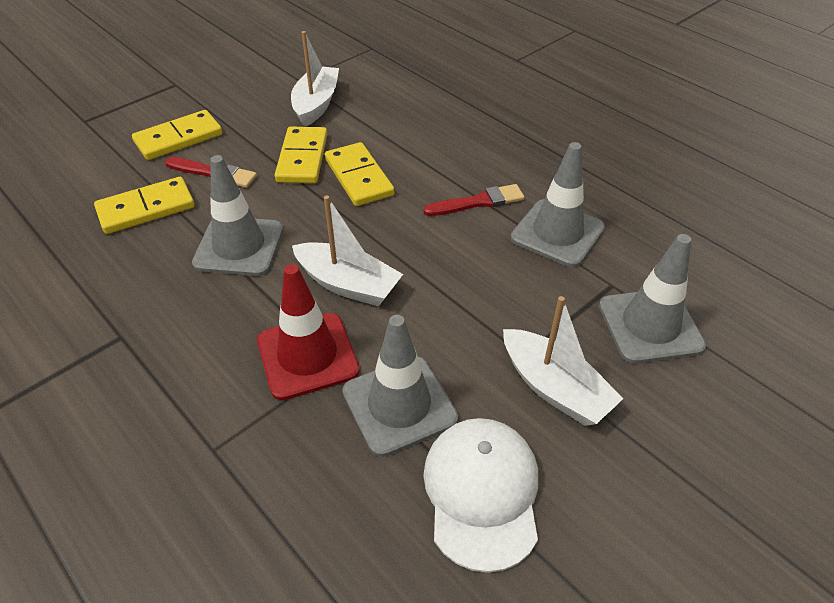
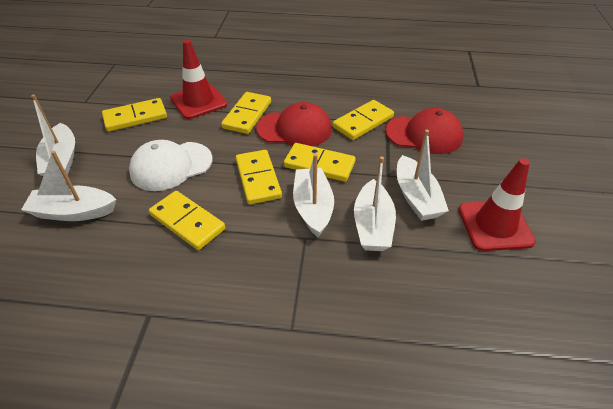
grey traffic cone: 4 -> 0
red brush: 2 -> 0
red cap: 0 -> 2
red traffic cone: 1 -> 2
white boat: 3 -> 5
yellow domino: 4 -> 6

